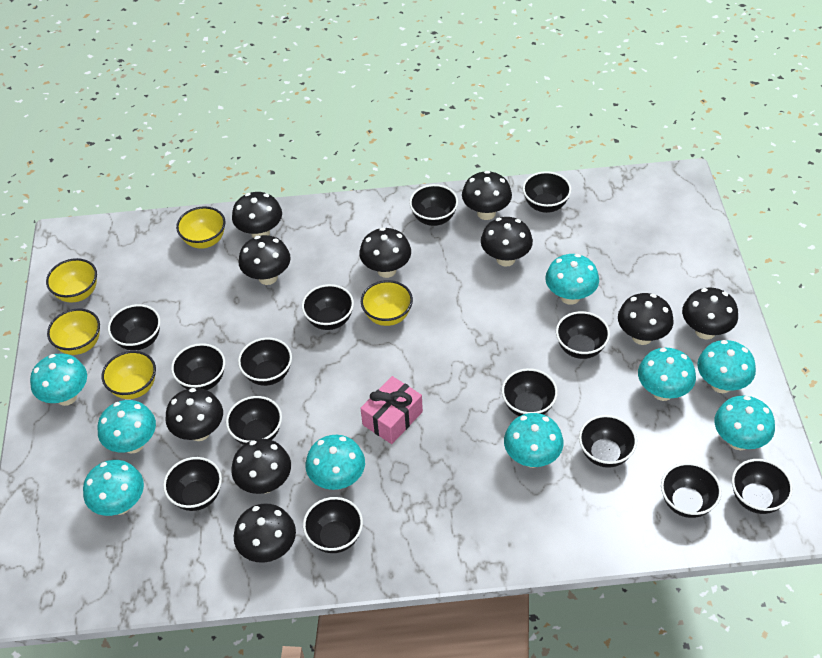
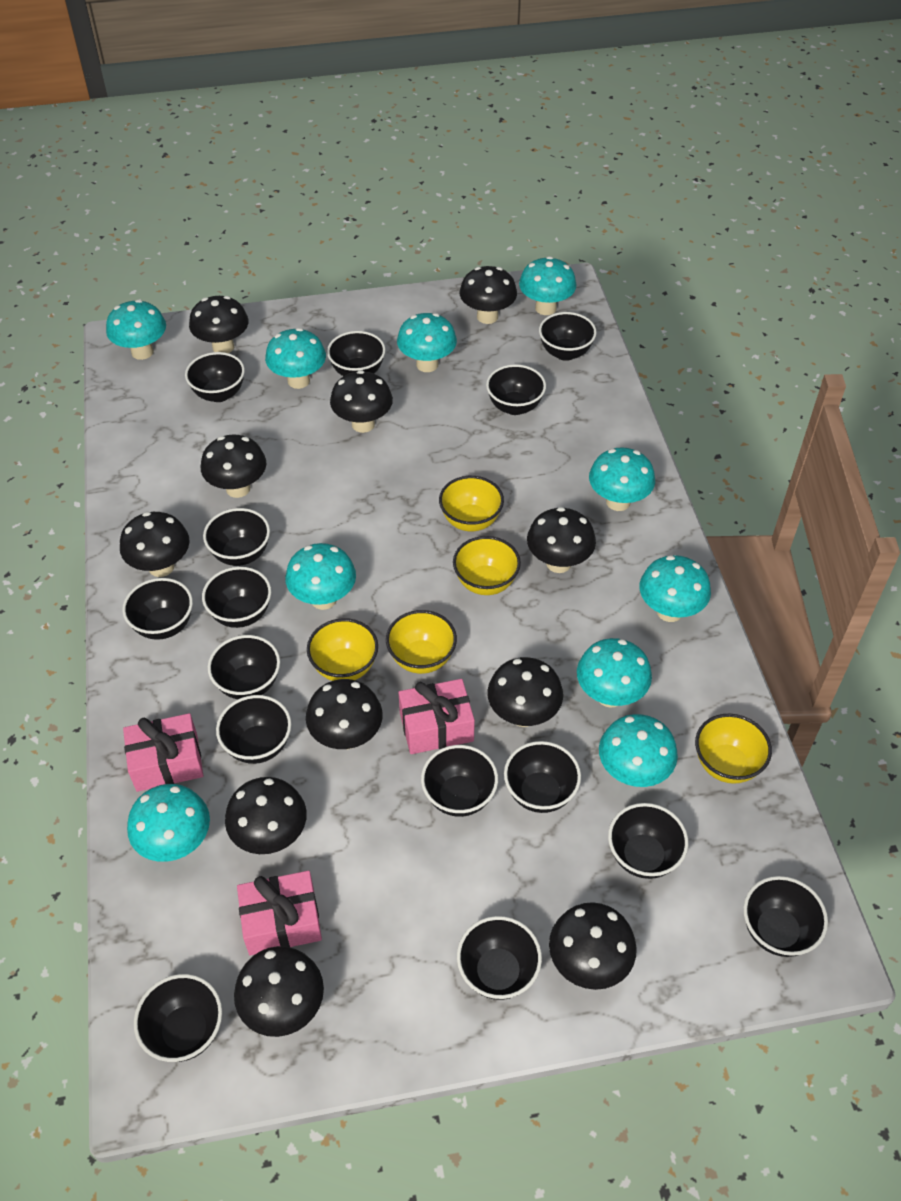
black bowl: 14 -> 15
black mushroom: 10 -> 11
pink gift: 1 -> 3
turquoise mushroom: 9 -> 10

